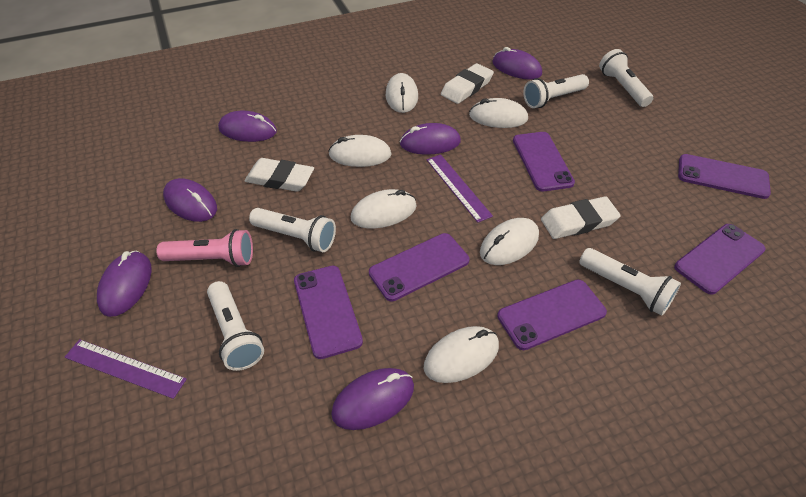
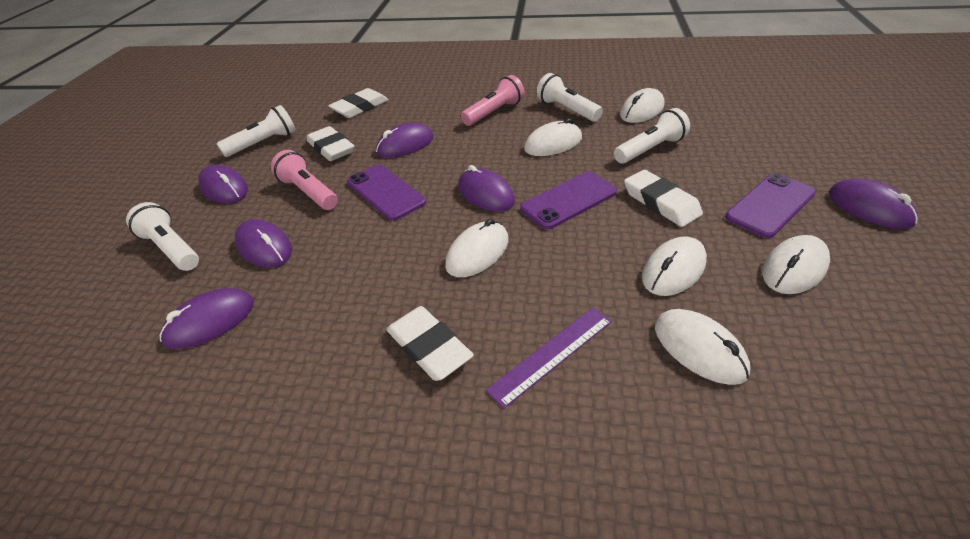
pink flashlight: 1 -> 2
purple phone: 6 -> 3
purple ruler: 2 -> 1
white eraser: 3 -> 4
white flashlight: 5 -> 4

